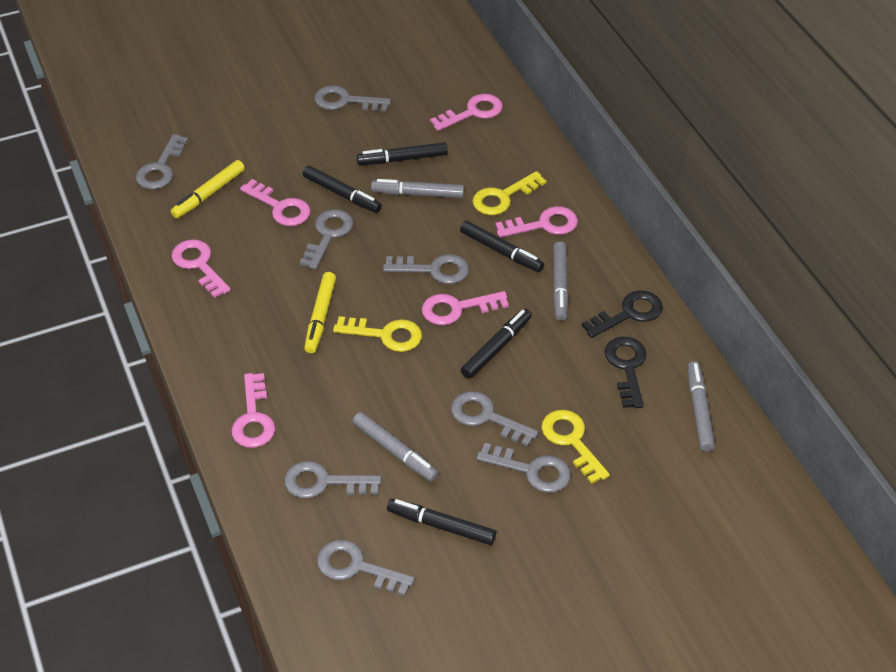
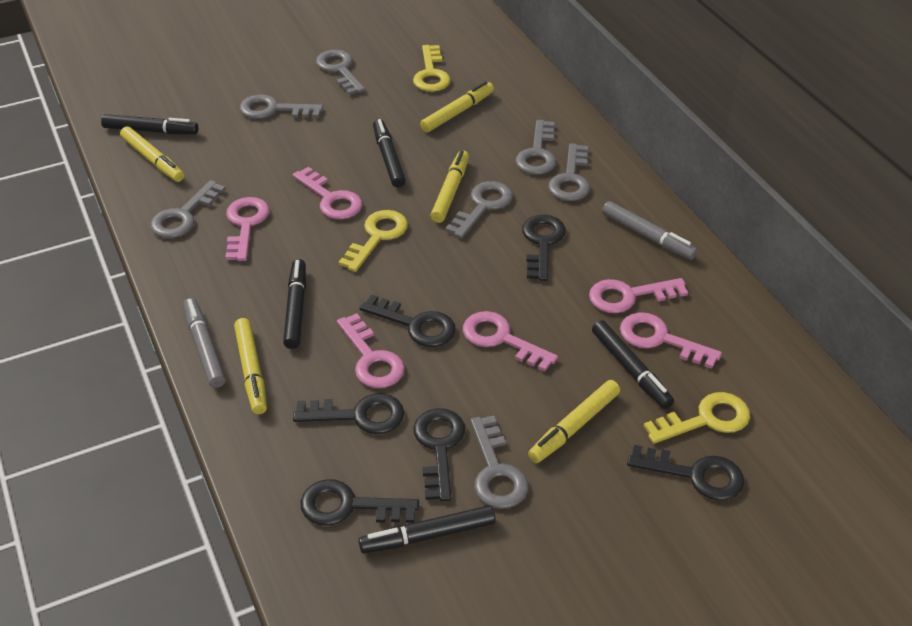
black key: 2 -> 6
grey key: 8 -> 7
grey marker: 4 -> 2
yellow marker: 2 -> 5

